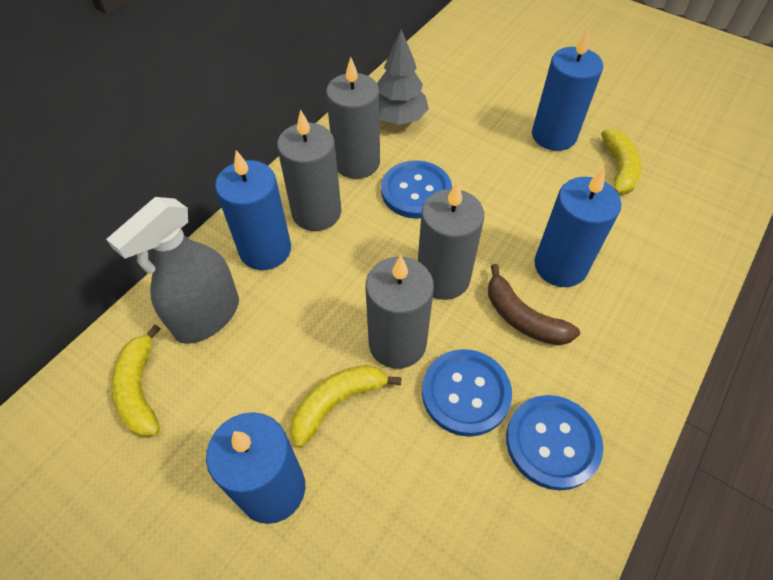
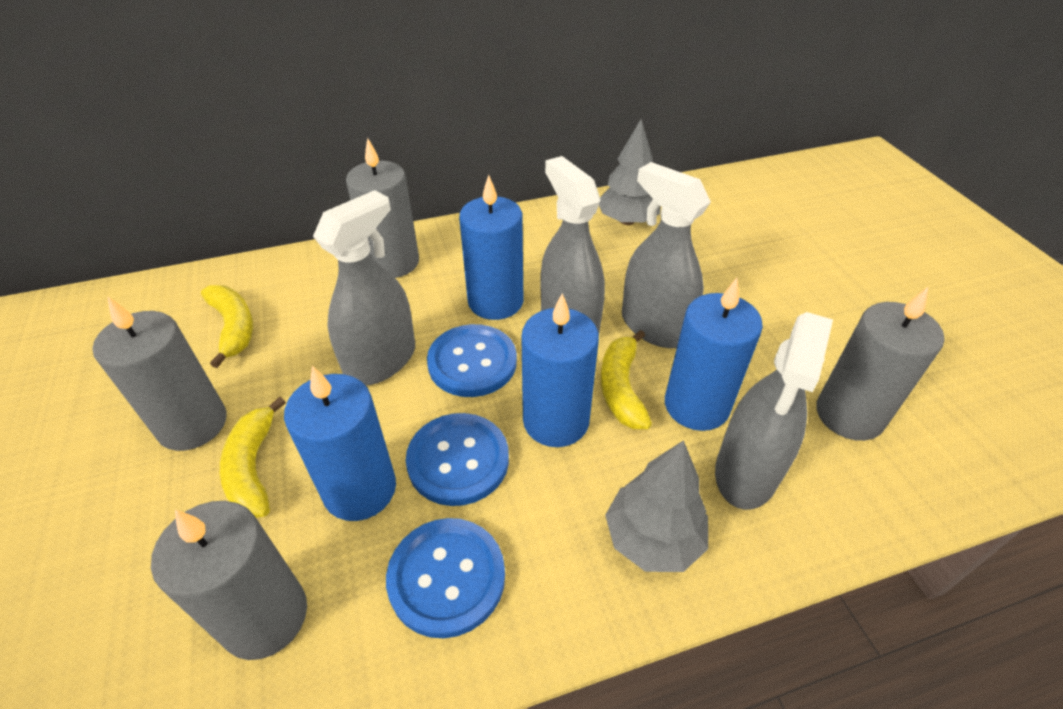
brown banana: 1 -> 0
grey spray bottle: 1 -> 4
grey tree: 1 -> 2

